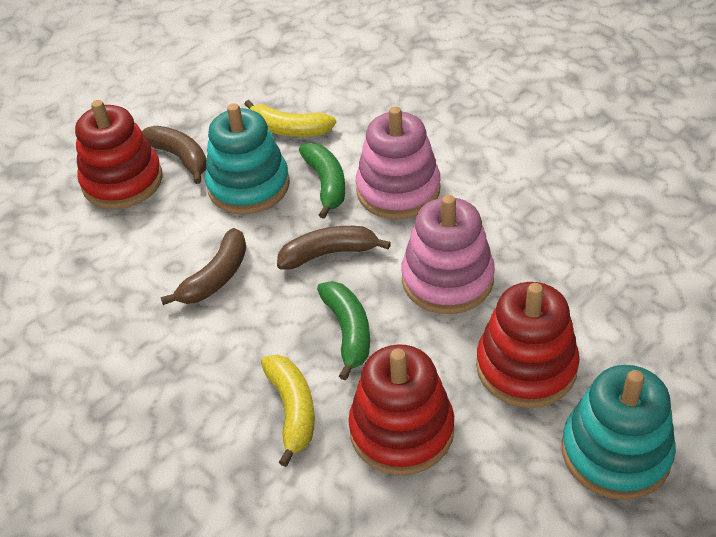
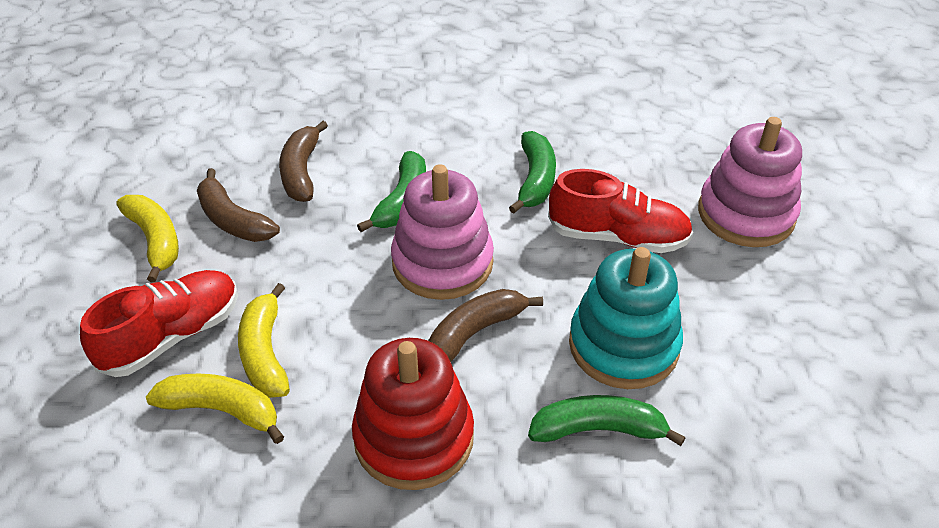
green banana: 2 -> 3
red shoe: 0 -> 2
red stacking toy: 3 -> 1
turquoise stacking toy: 2 -> 1
yellow banana: 2 -> 3

